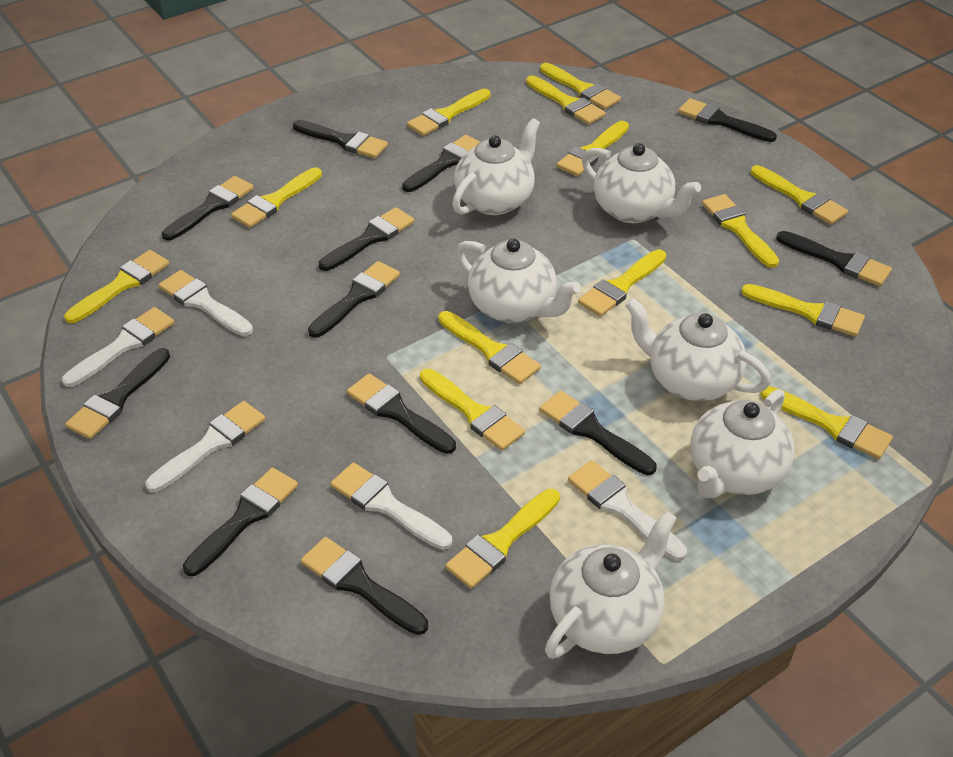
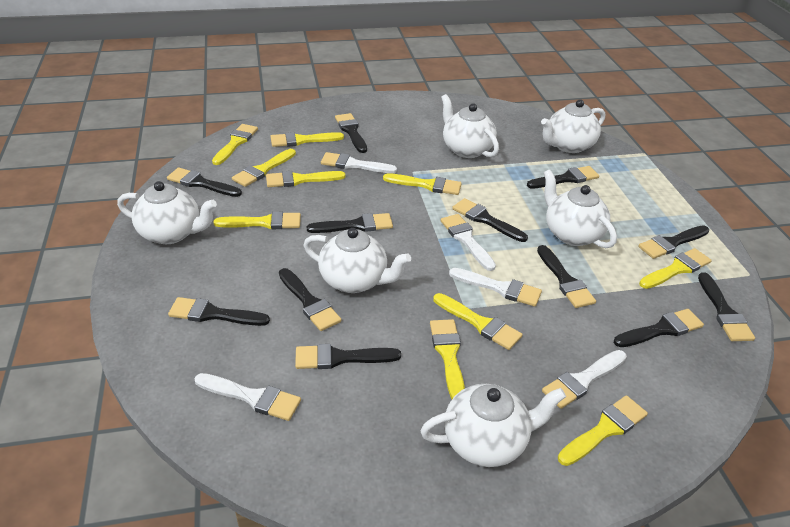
yellow brush: 14 -> 10

